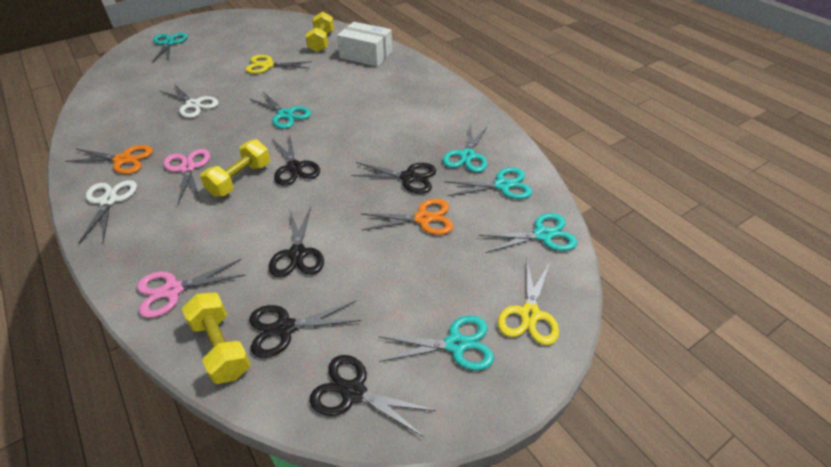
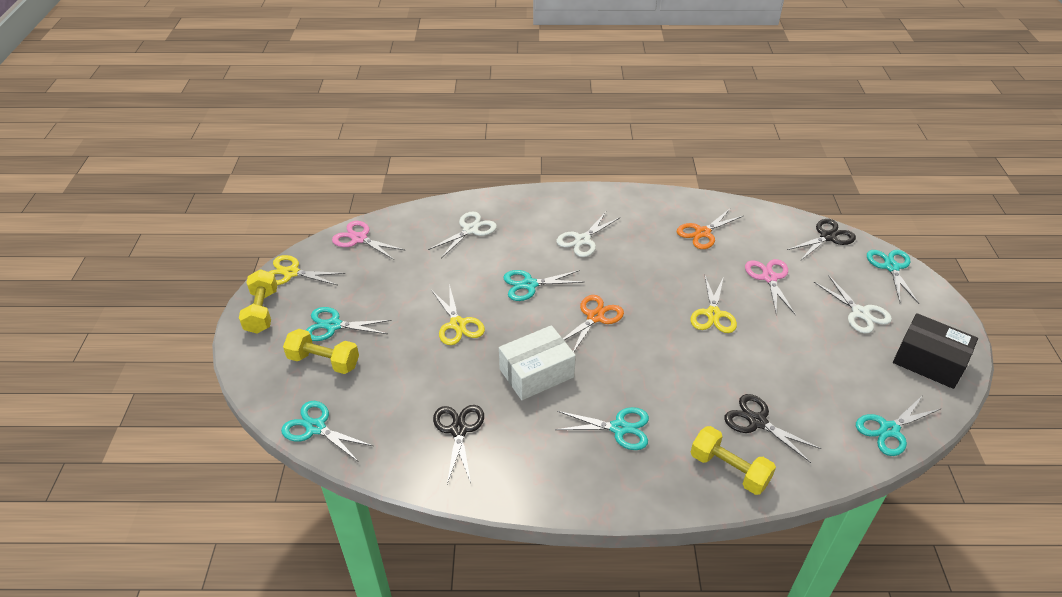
black box: 0 -> 1
black scissors: 5 -> 3
white scissors: 2 -> 3
yellow scissors: 2 -> 3

